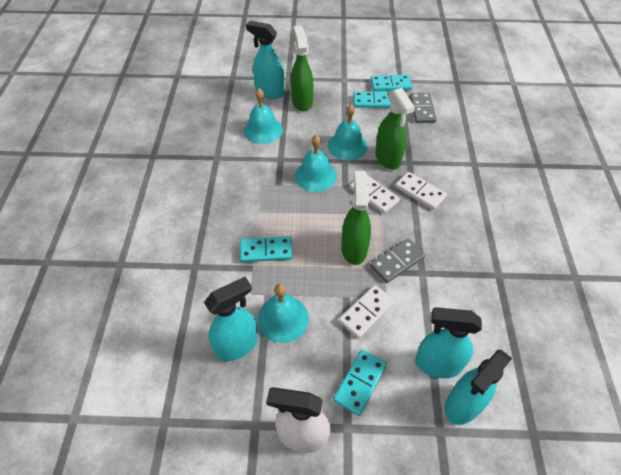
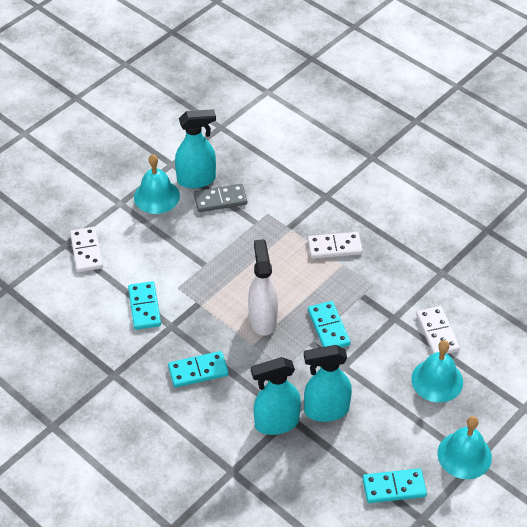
green spray bottle: 3 -> 0
grey domino: 2 -> 1
turquoise bell: 4 -> 3
turquoise spray bottle: 4 -> 3

